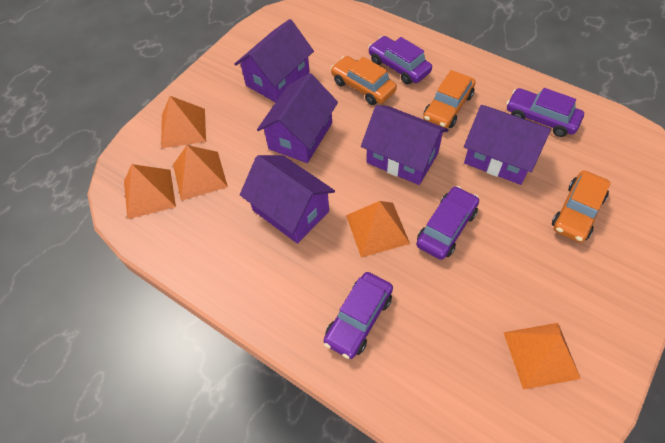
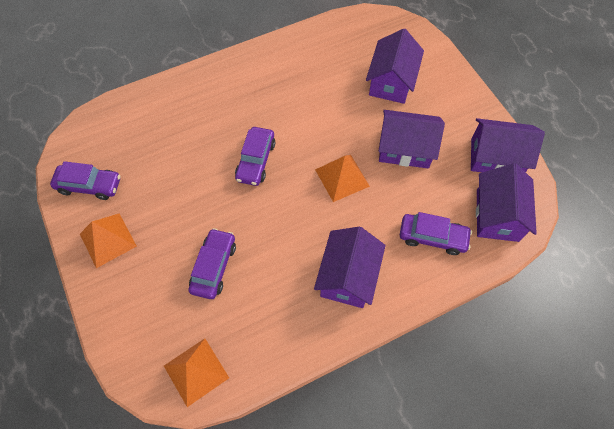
orange car: 3 -> 0
orange pyramid: 5 -> 3

